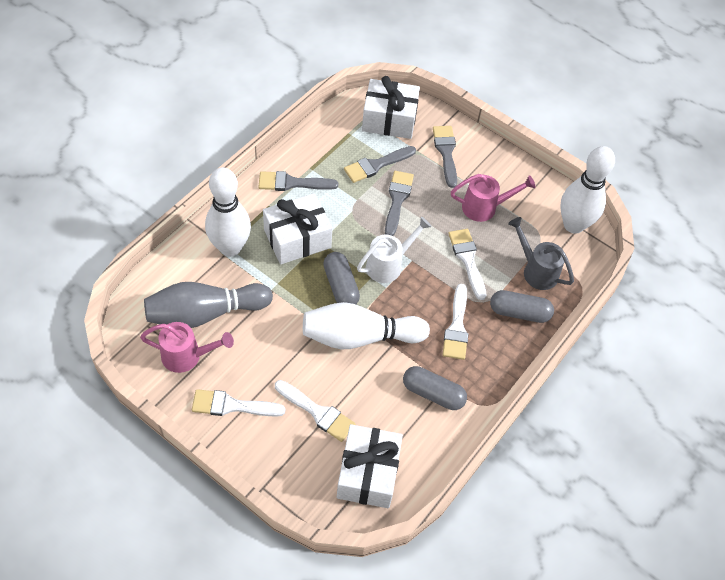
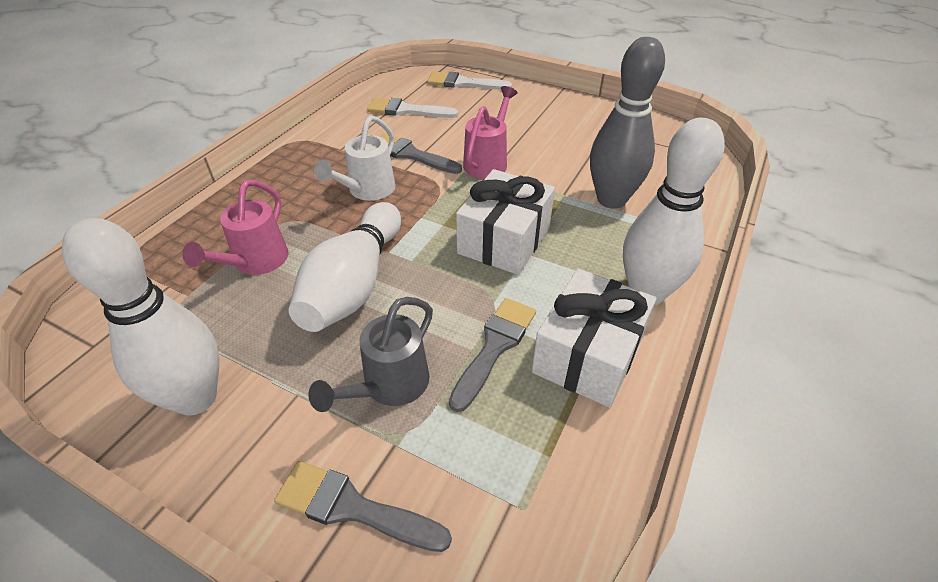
grey brush: 4 -> 3
grey capsule: 3 -> 0
white brush: 4 -> 2
white gift: 3 -> 2

